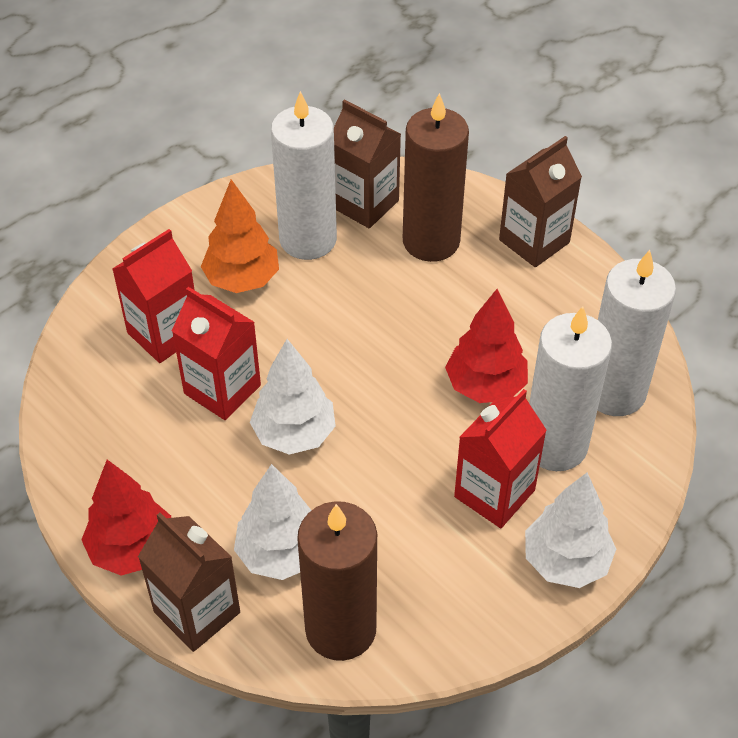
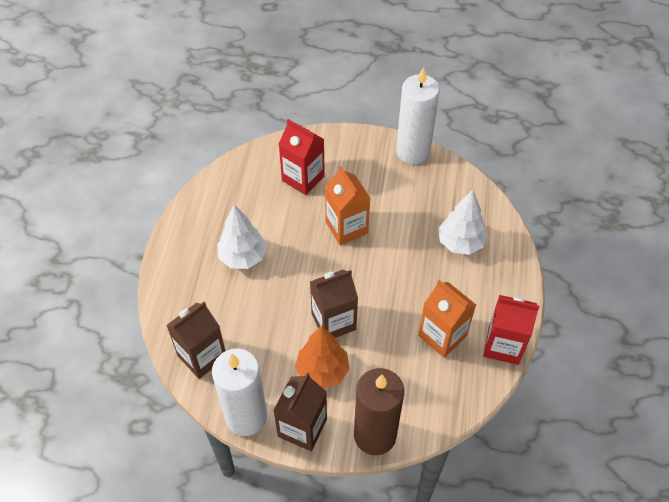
brown candle: 2 -> 1
orange carton: 0 -> 2
red carton: 3 -> 2
red tree: 2 -> 0
white candle: 3 -> 2
white tree: 3 -> 2

